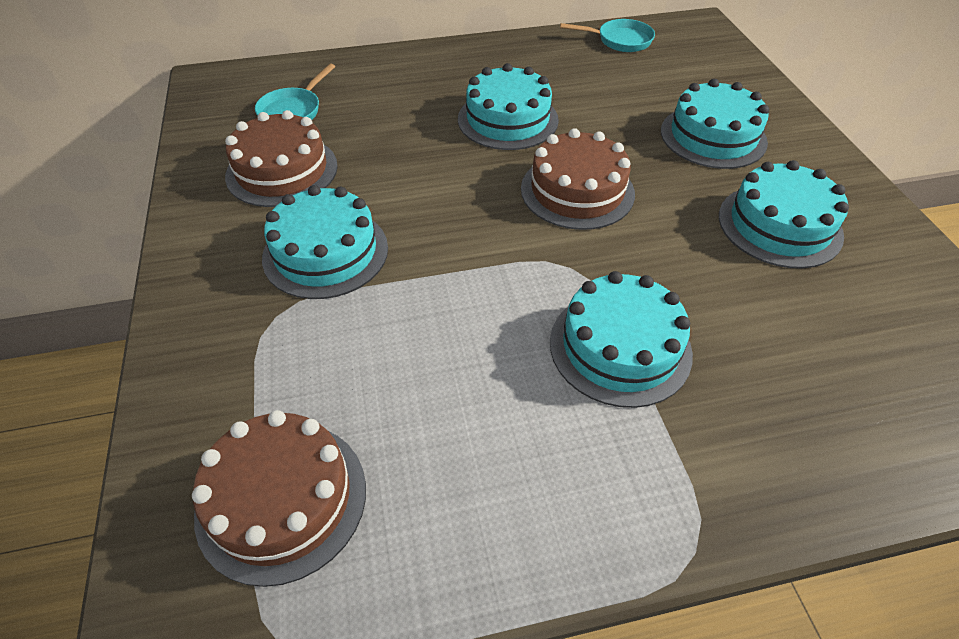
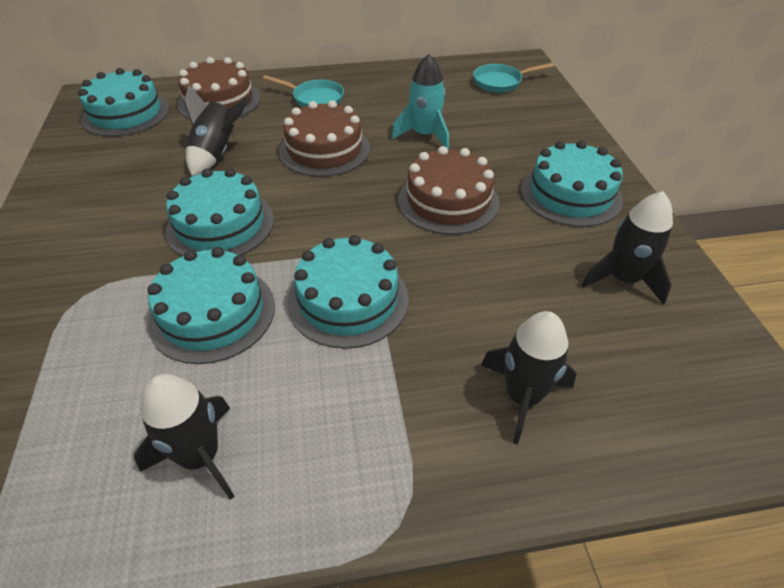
black rocket: 0 -> 4
turquoise rocket: 0 -> 1

